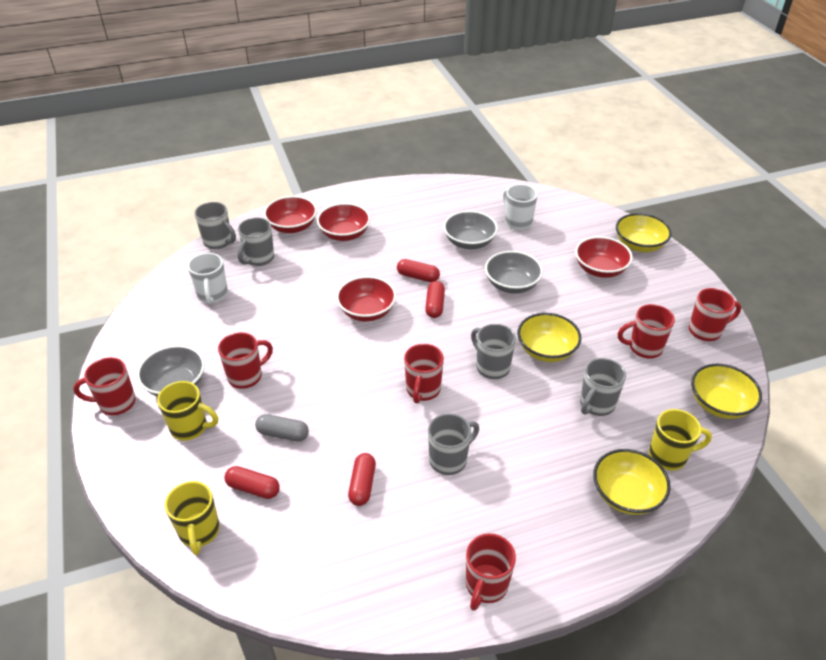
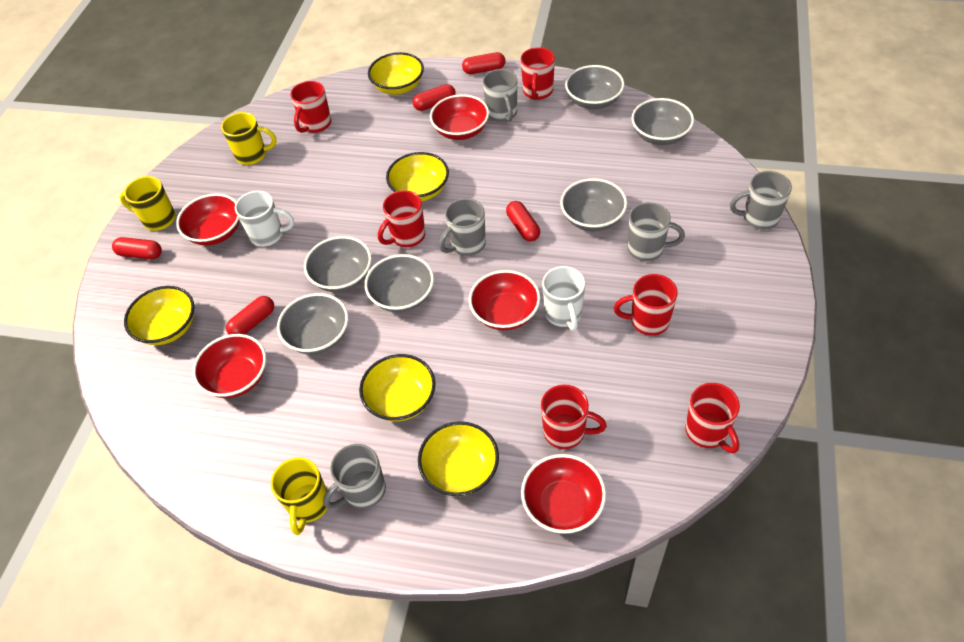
grey bowl: 3 -> 6
grey capsule: 1 -> 0
red bowl: 4 -> 5
red capsule: 4 -> 5
yellow bowl: 4 -> 5

